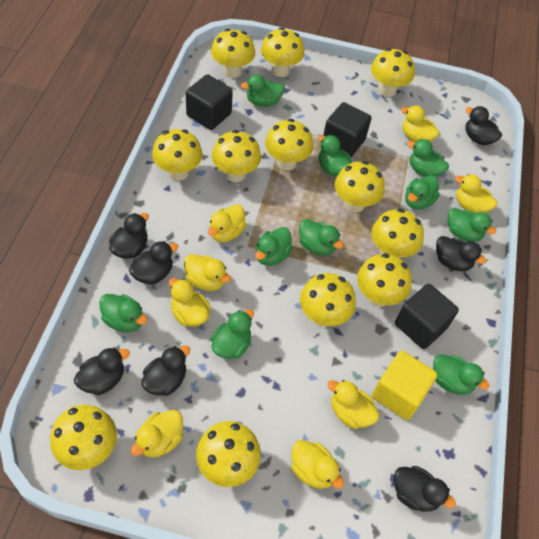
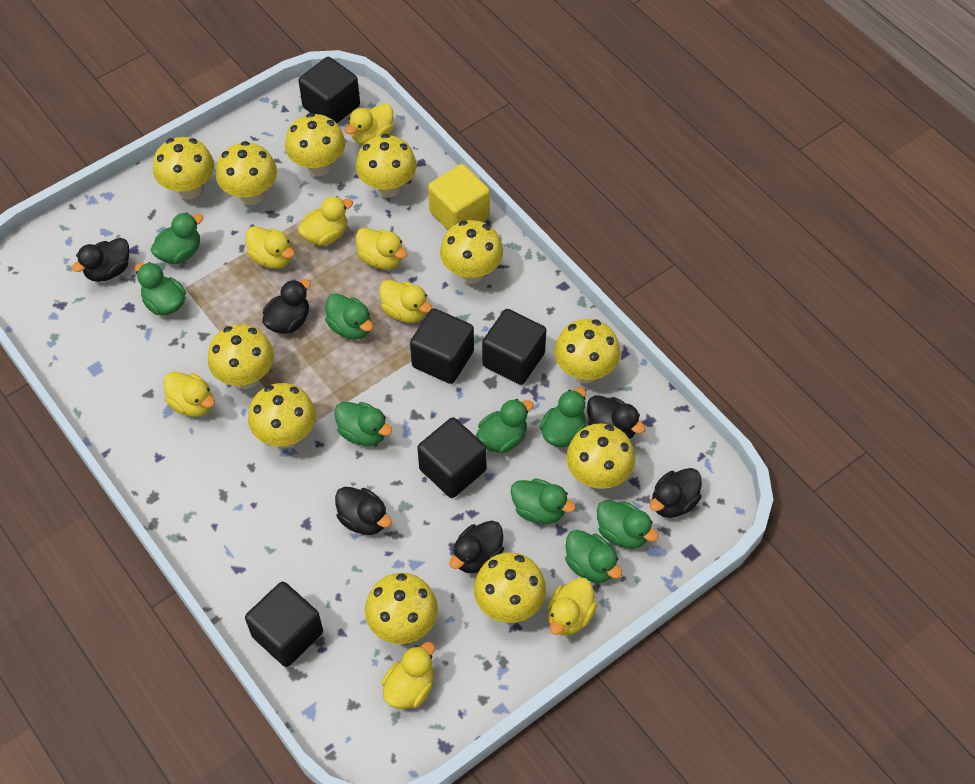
black cube: 3 -> 5
black duck: 7 -> 6
green duck: 10 -> 9
yellow mushroom: 12 -> 11

